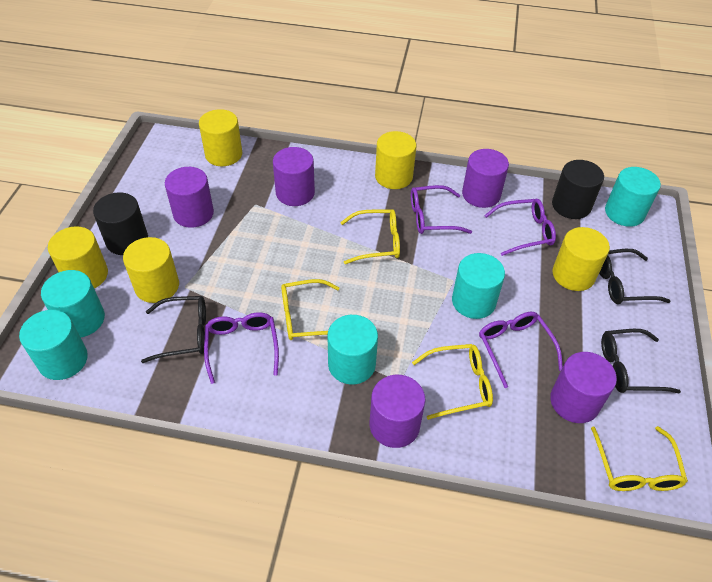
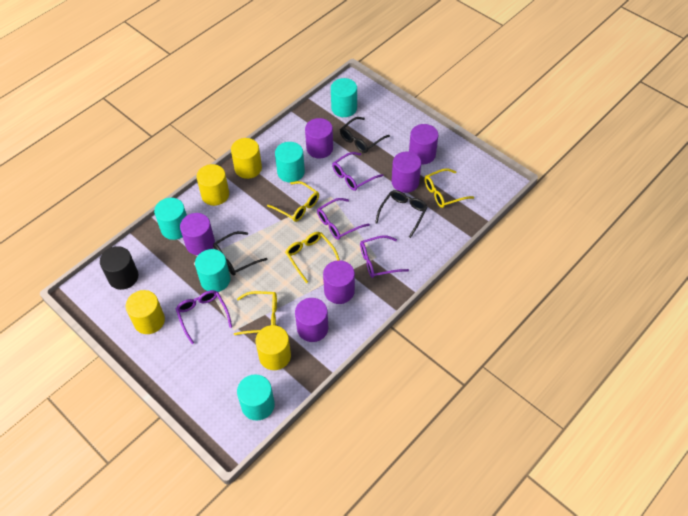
black cylinder: 2 -> 1
purple cylinder: 5 -> 6
yellow cylinder: 5 -> 4

